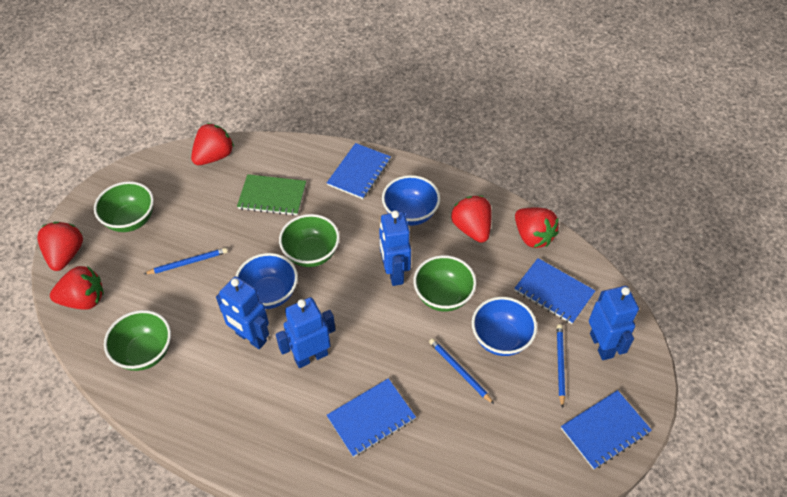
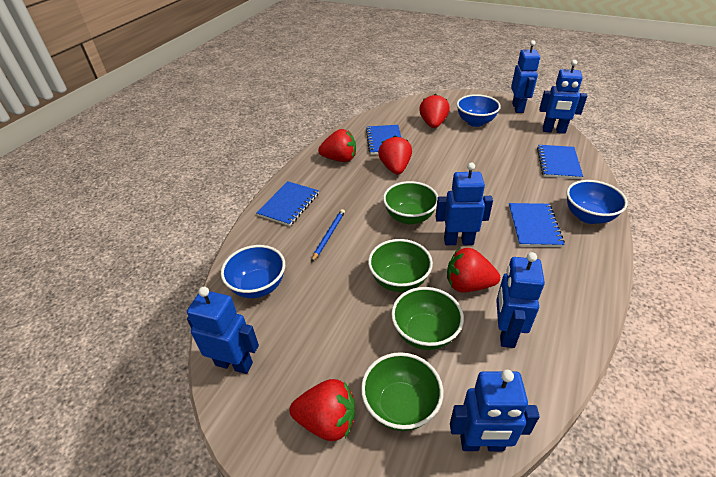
blue pencil: 3 -> 1
blue robot: 4 -> 6
green notebook: 1 -> 0

